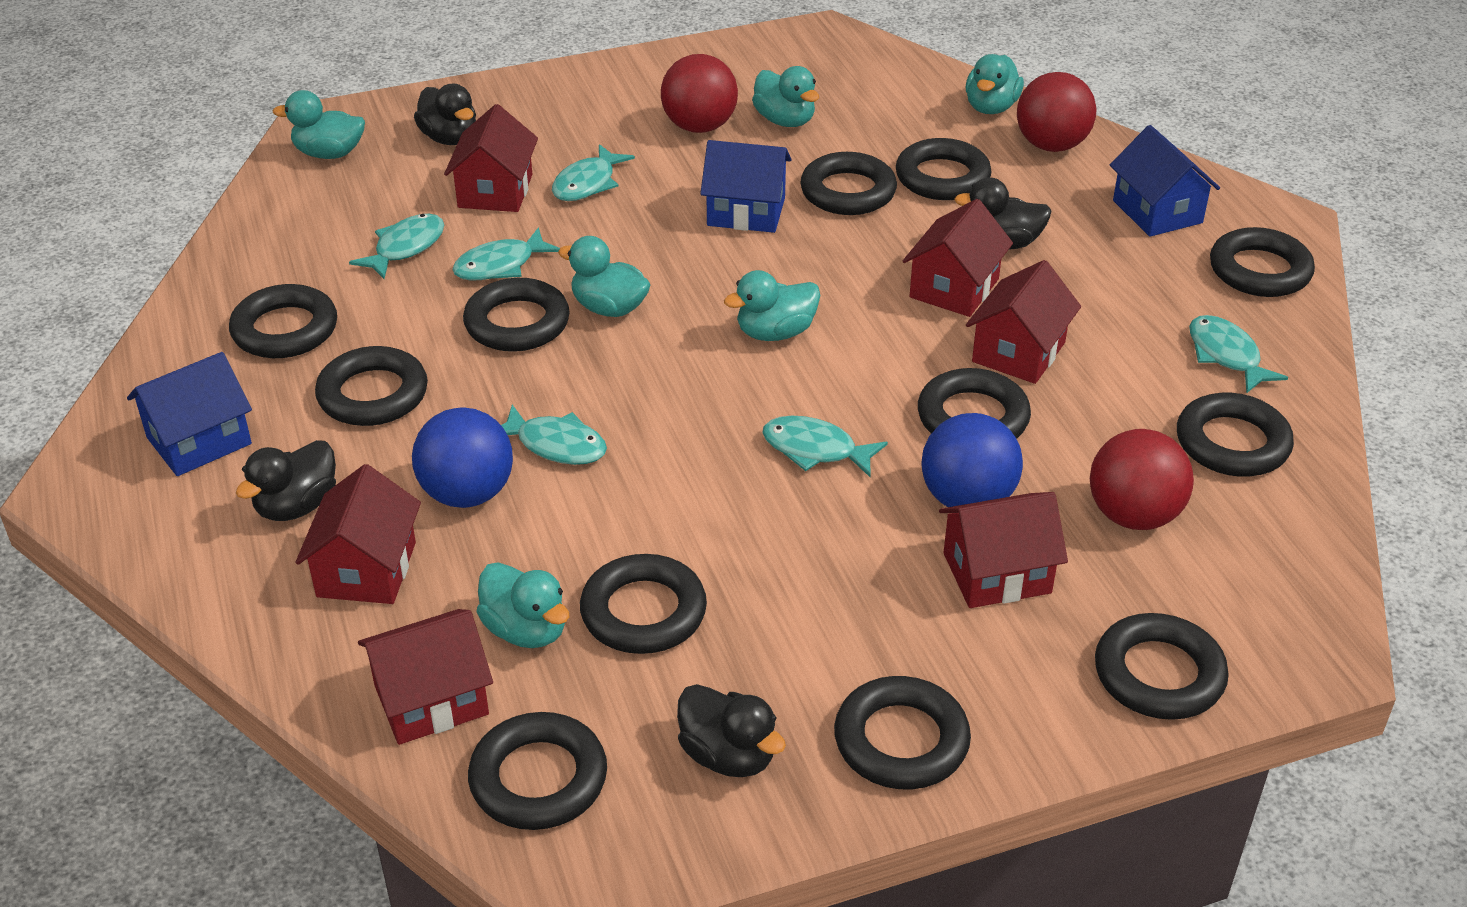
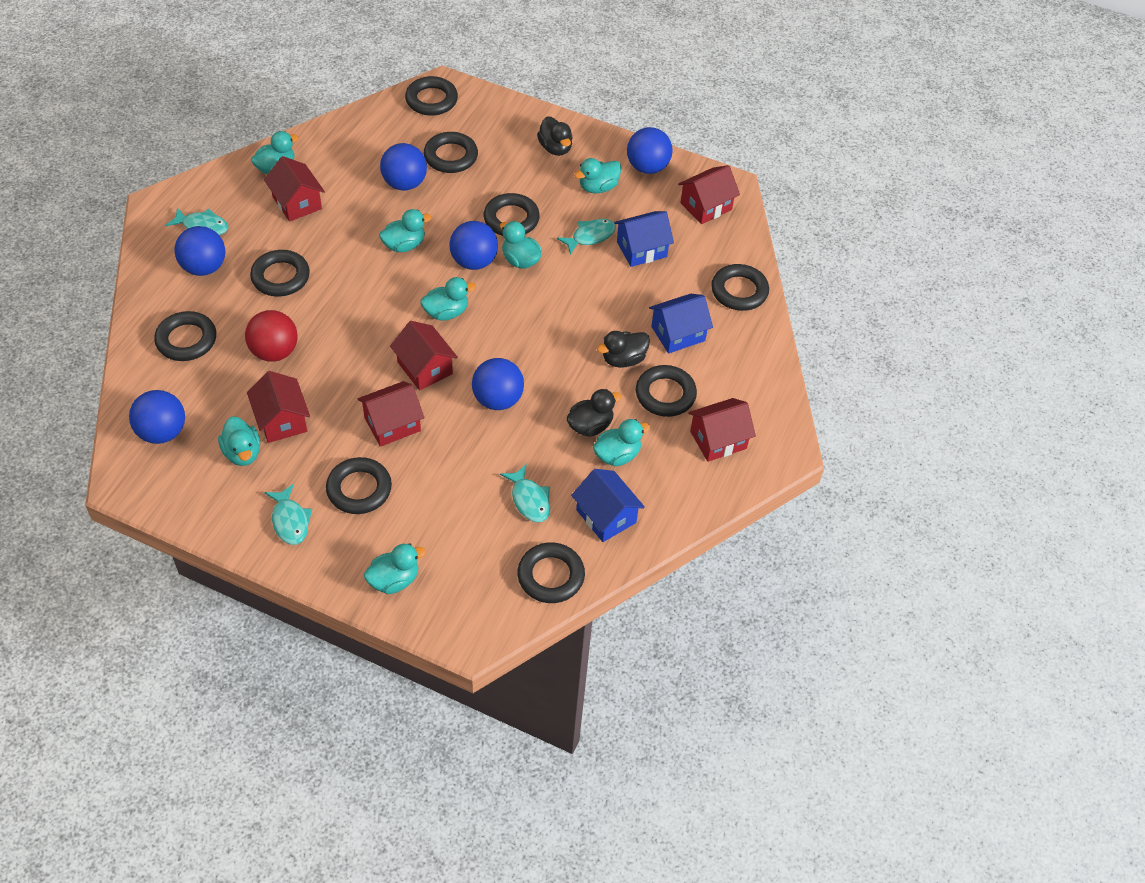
black duck: 4 -> 3
black ring: 12 -> 9
blue ball: 2 -> 6
red ball: 3 -> 1
turquoise duck: 6 -> 8
turquoise fish: 6 -> 4

